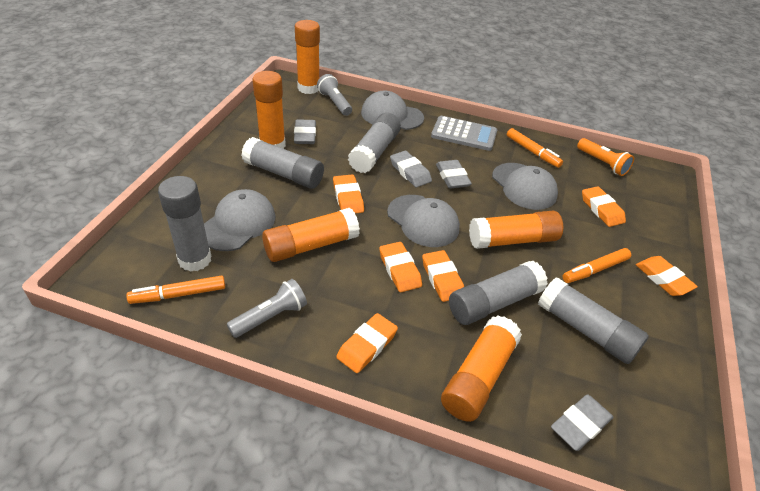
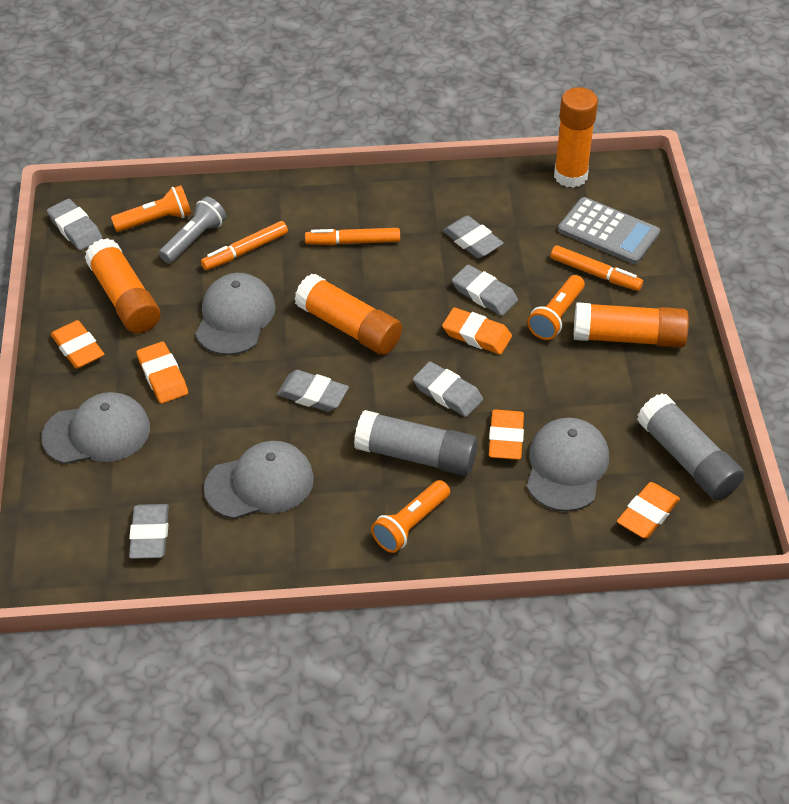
grey eraser: 4 -> 6
grey flashlight: 2 -> 1
grey glue stick: 5 -> 2
orange eraser: 6 -> 5
orange flashlight: 1 -> 3
orange glue stick: 5 -> 4

